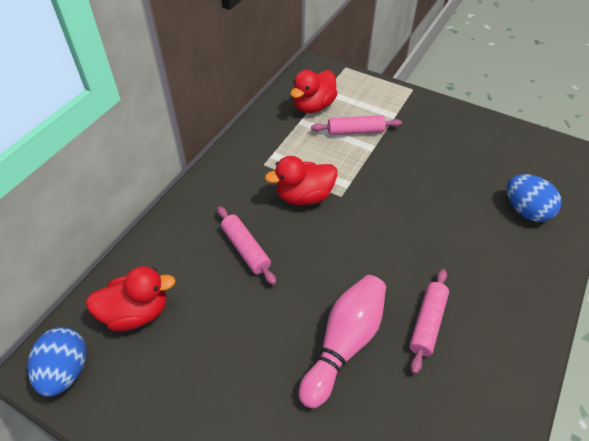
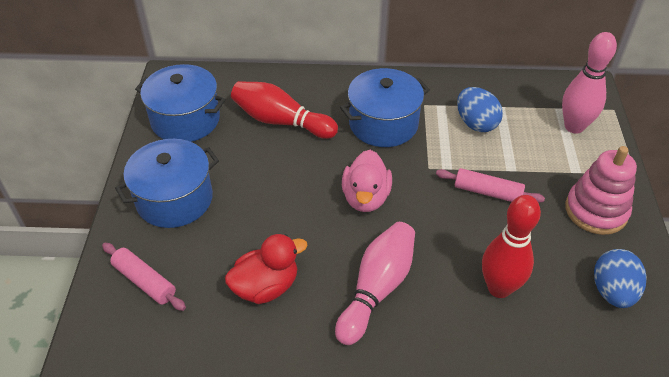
blue pot: 0 -> 3
pink bowling pin: 1 -> 2
pink duck: 0 -> 1
pink rolling pin: 3 -> 2
pink stacking toy: 0 -> 1
red bowling pin: 0 -> 2
red duck: 3 -> 1

